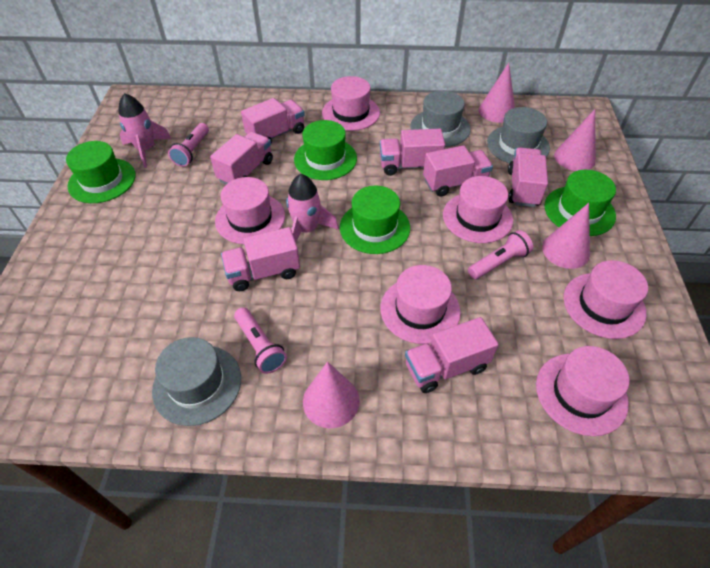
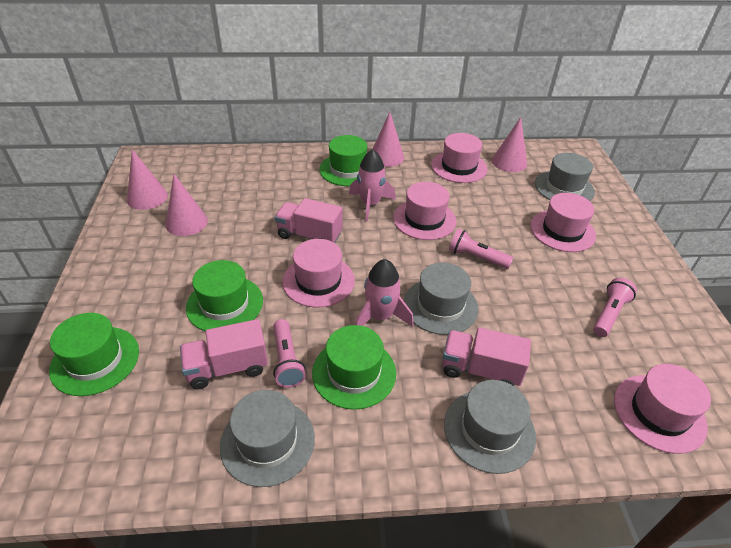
grey hat: 3 -> 4
pink hat: 6 -> 5
pink truck: 7 -> 3

